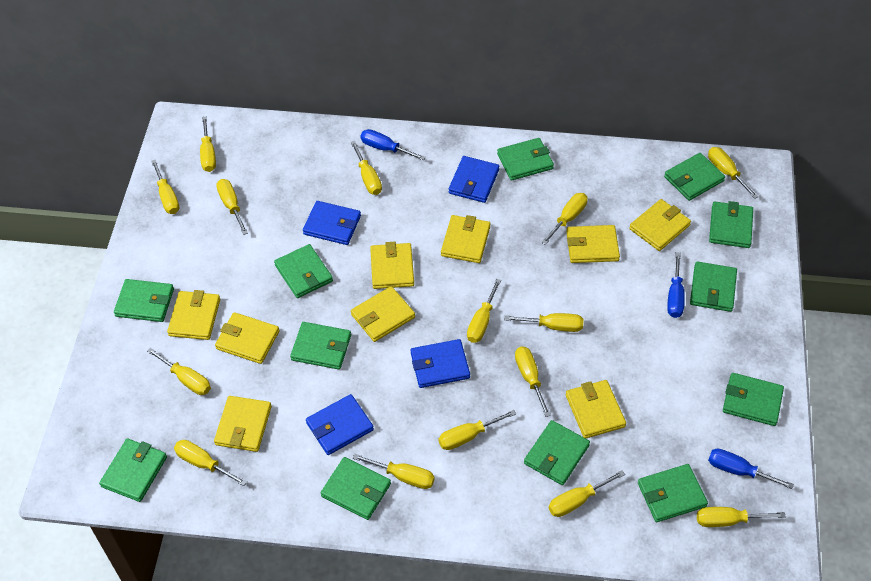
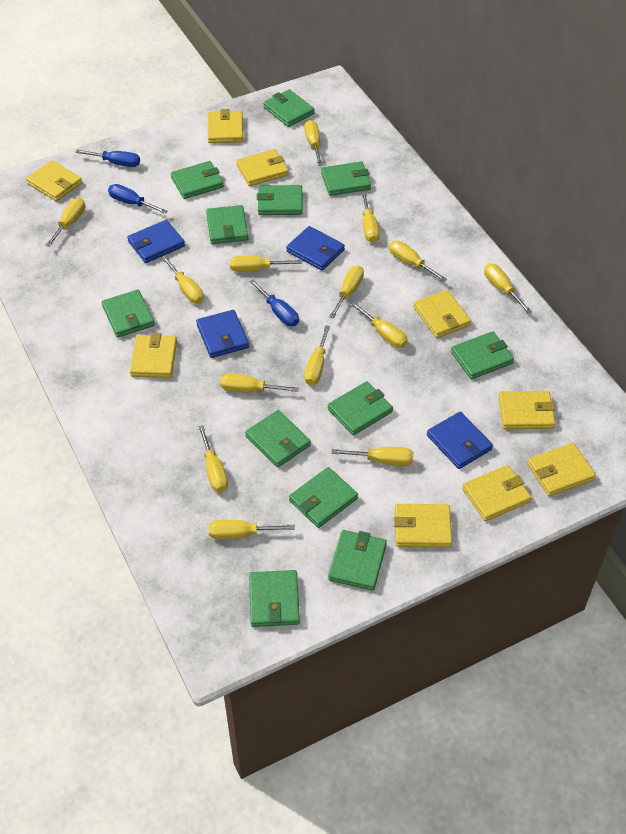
yellow screwdriver: 15 -> 14

